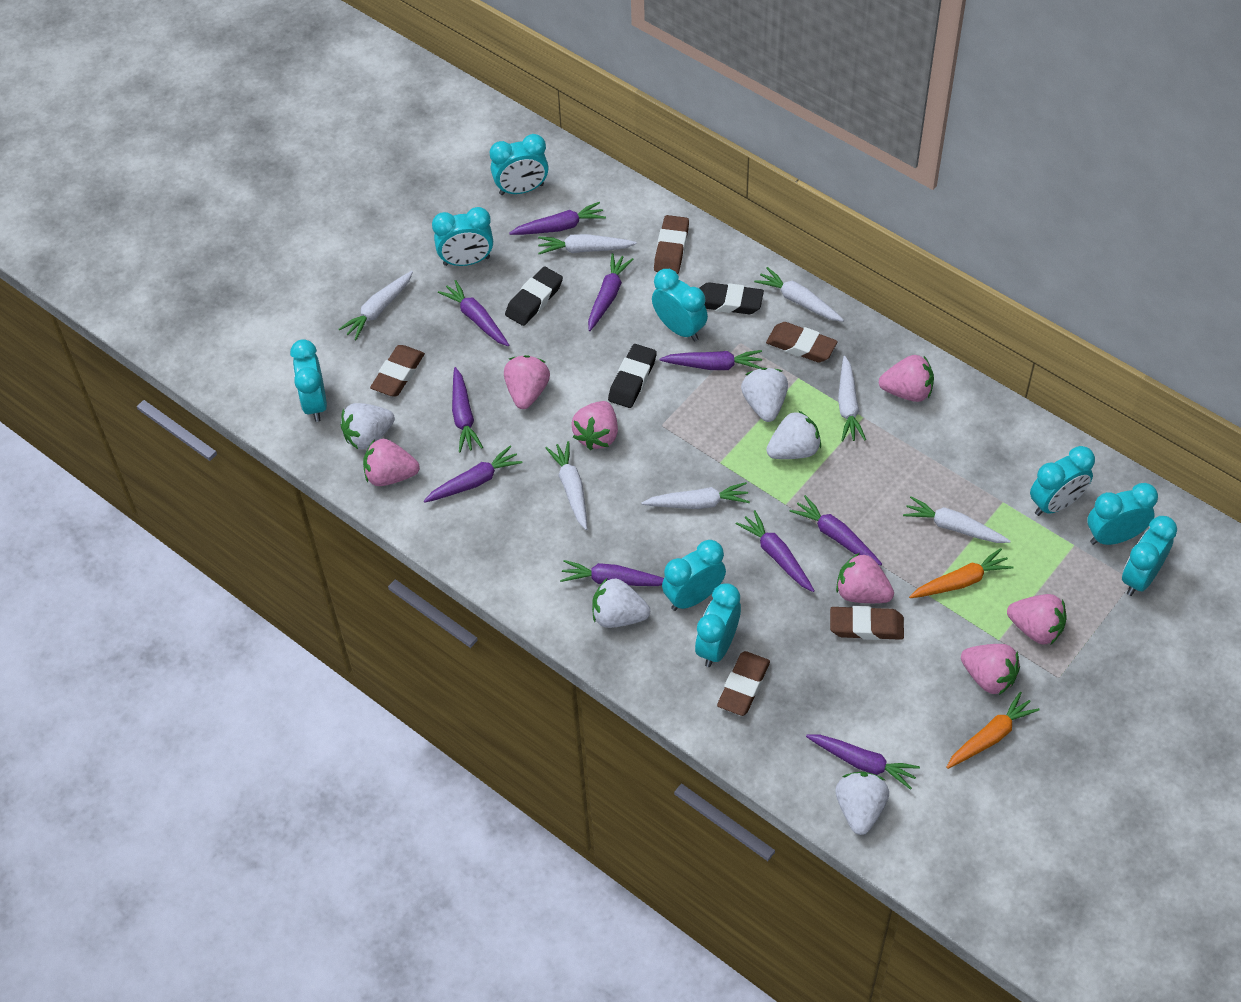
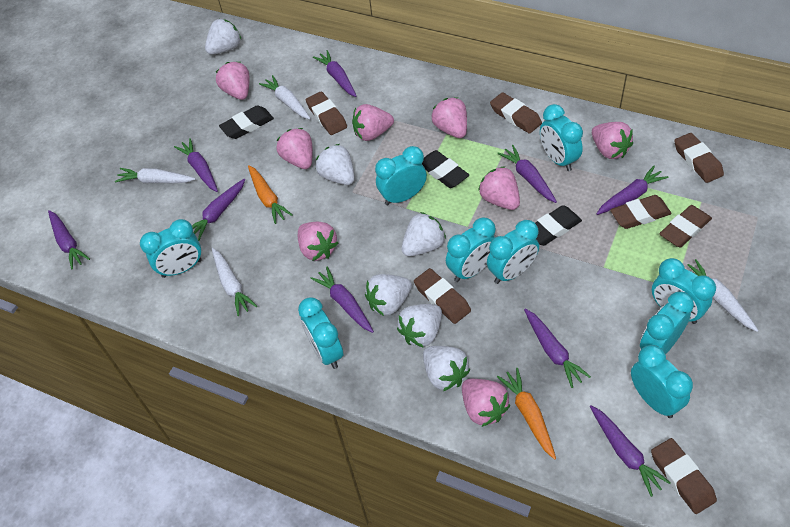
brown eraser: 5 -> 7
pink strawberry: 7 -> 8
purple carrot: 10 -> 9
white carrot: 7 -> 4
white strawberry: 5 -> 6

